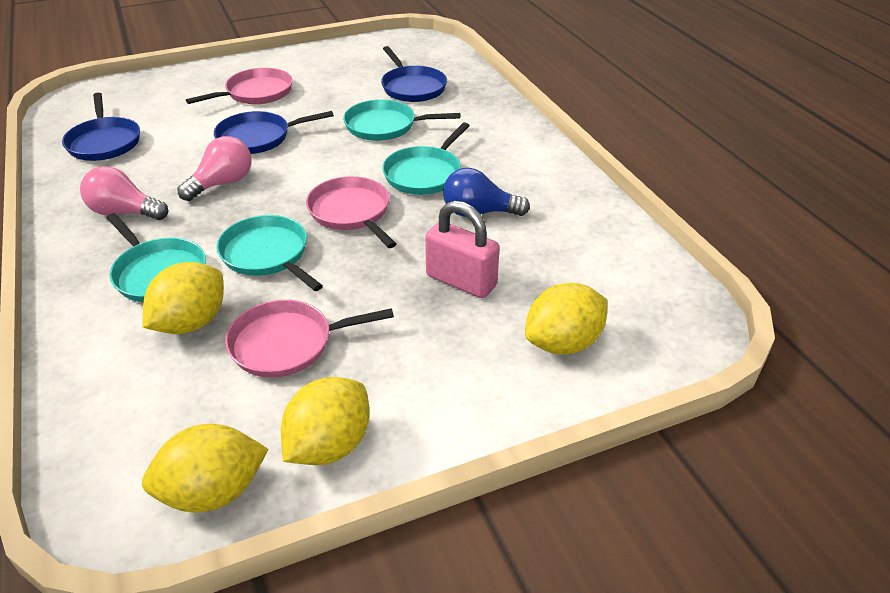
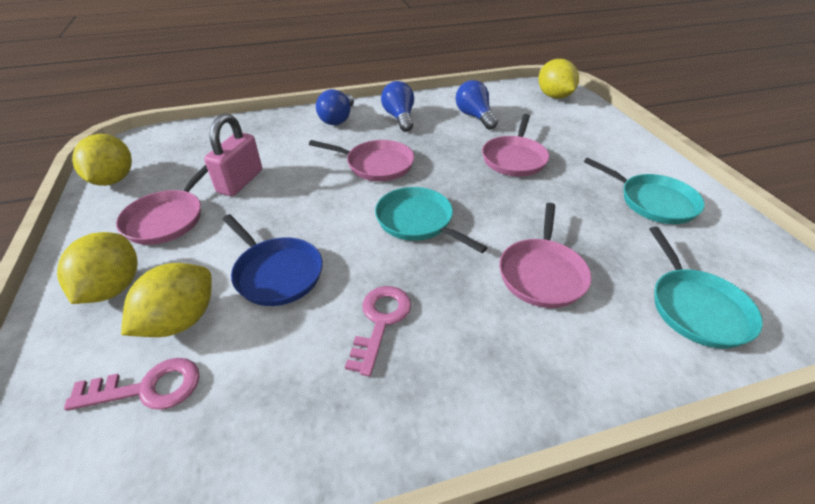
blue light bulb: 1 -> 3
blue pan: 3 -> 1
pink key: 0 -> 2
pink light bulb: 2 -> 0
pink pan: 3 -> 4
turquoise pan: 4 -> 3

